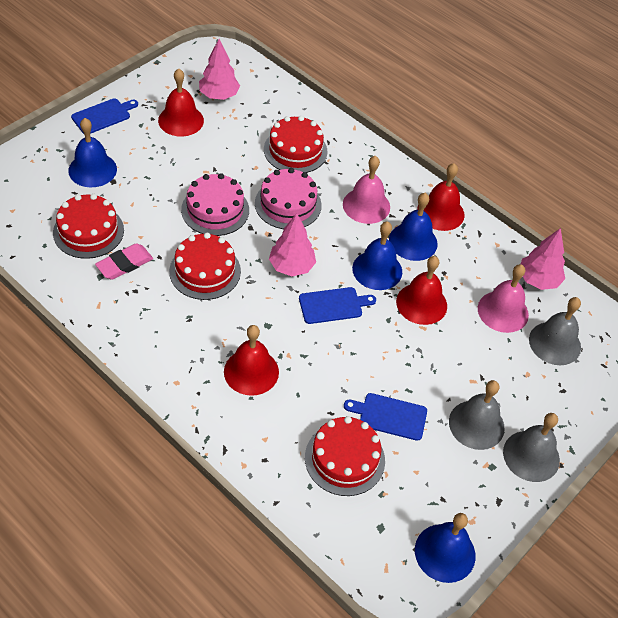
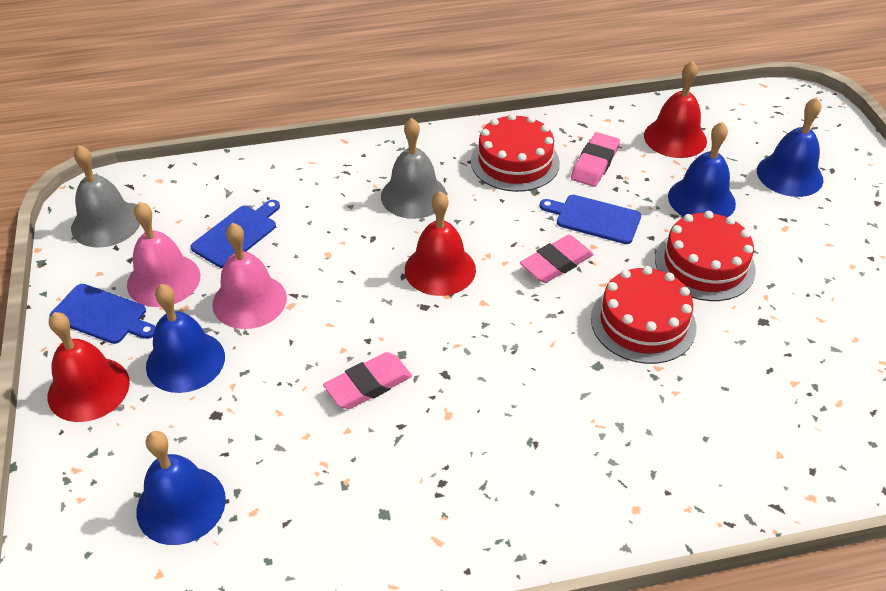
grey bell: 3 -> 2
pink cake: 2 -> 0
pink eraser: 1 -> 3
pink tree: 3 -> 0
red bell: 4 -> 3
red cake: 4 -> 3

